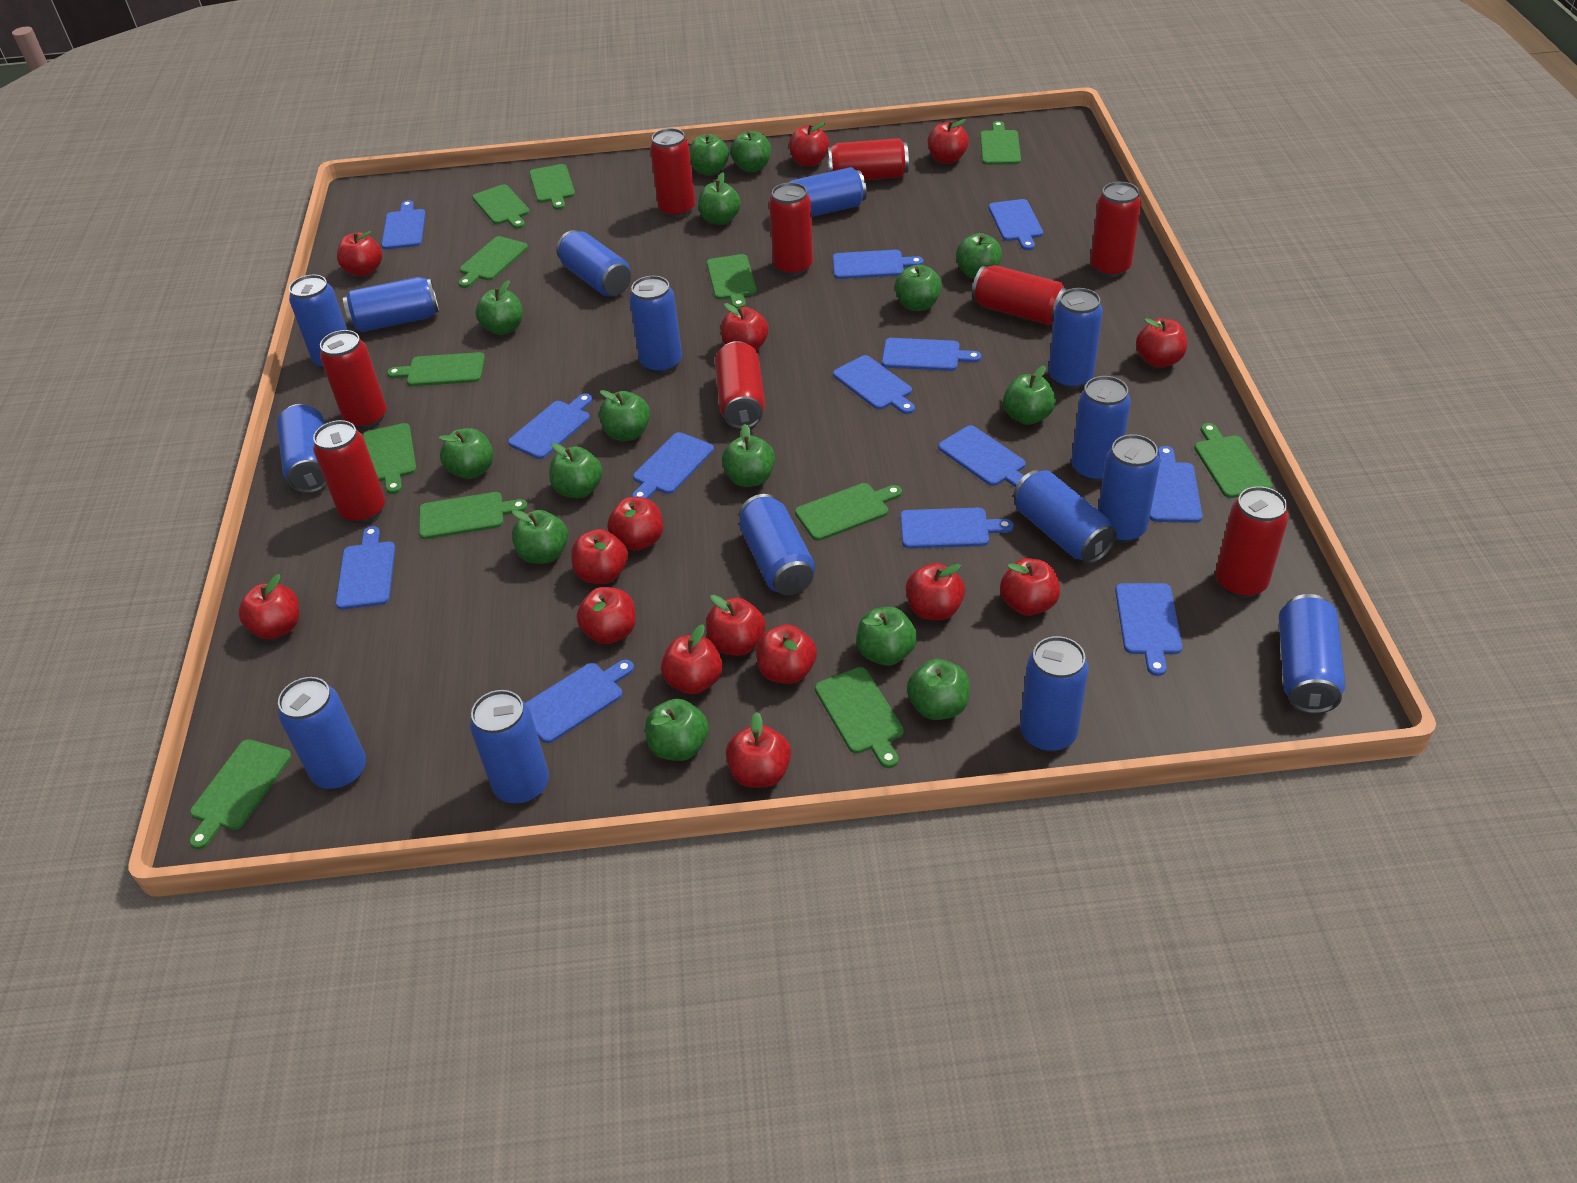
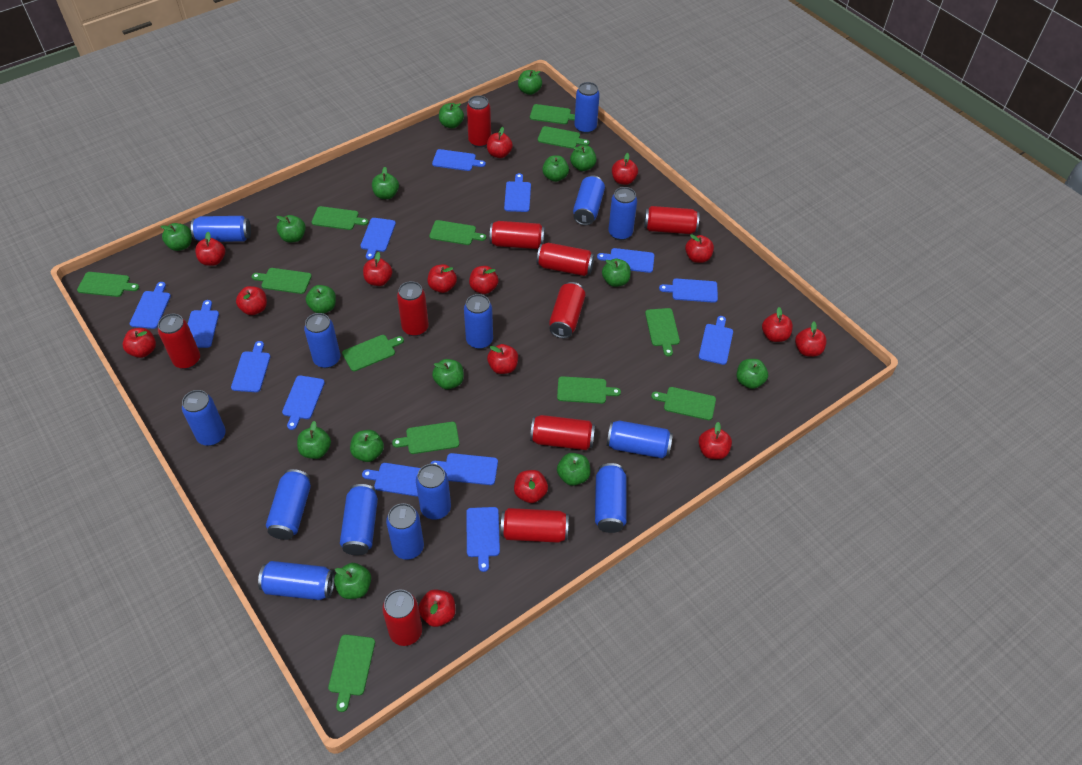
blue can: 15 -> 14
red can: 9 -> 10

